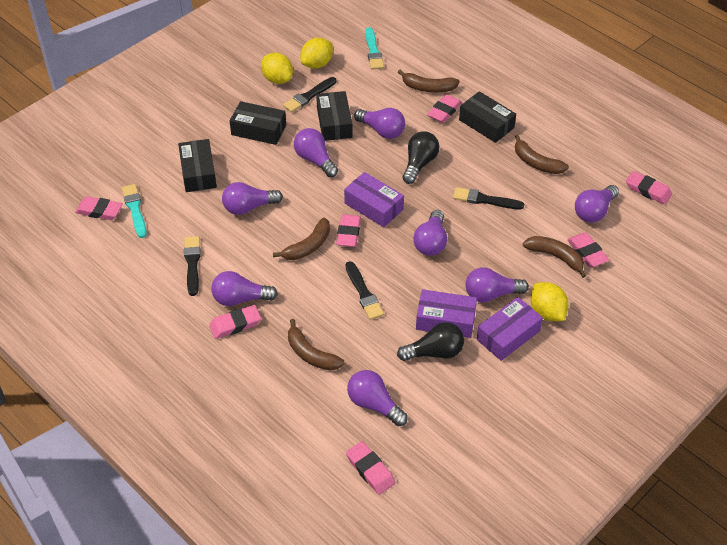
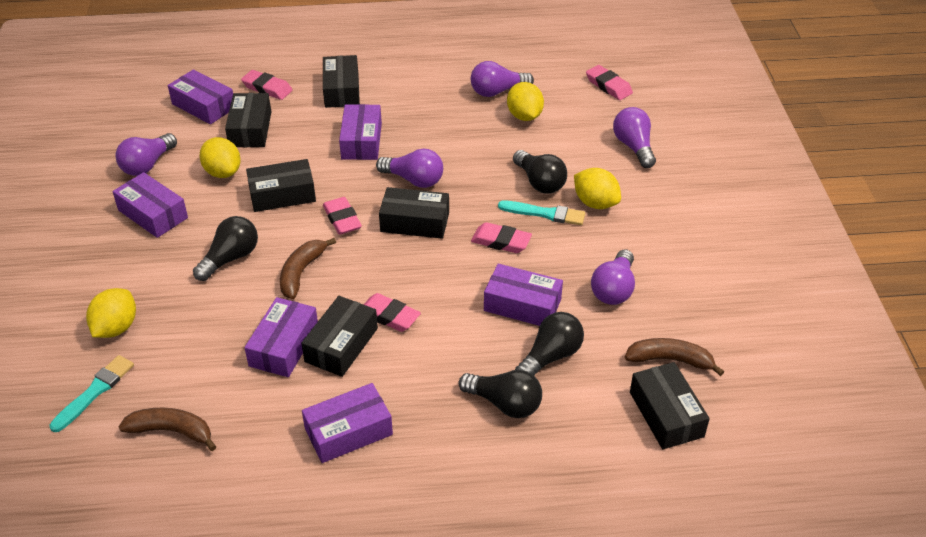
black box: 4 -> 6
black brush: 4 -> 0
black light bulb: 2 -> 4
brown banana: 5 -> 3
pink eraser: 7 -> 5
purple box: 3 -> 6
purple light bulb: 8 -> 5
yellow lemon: 3 -> 4

